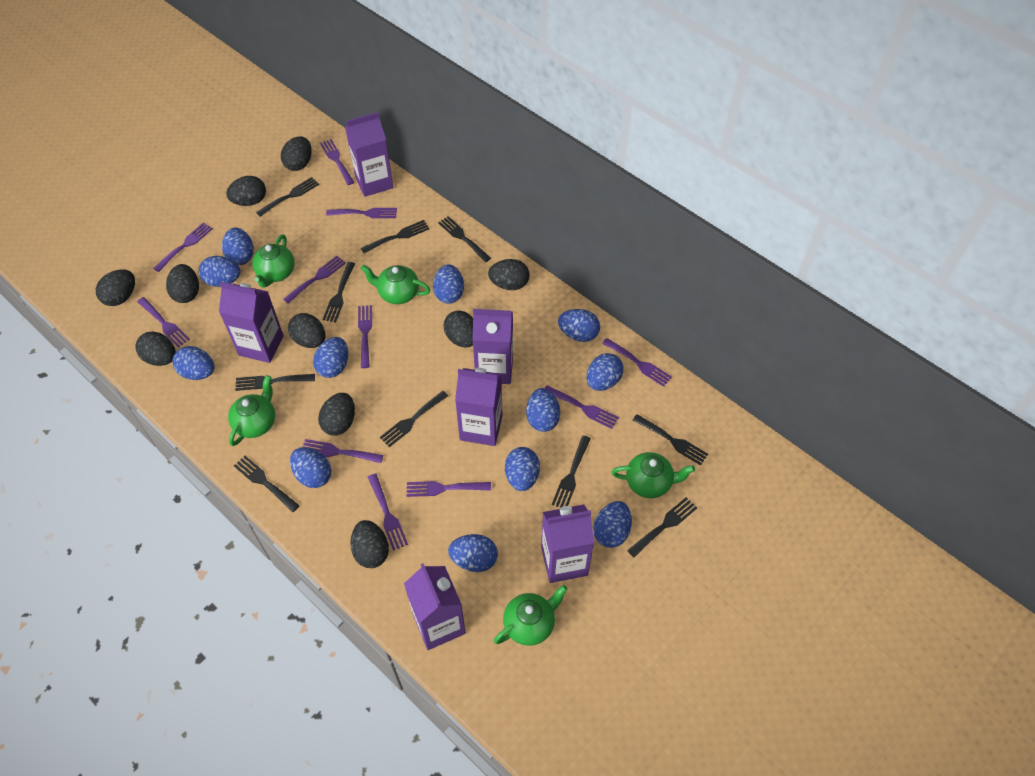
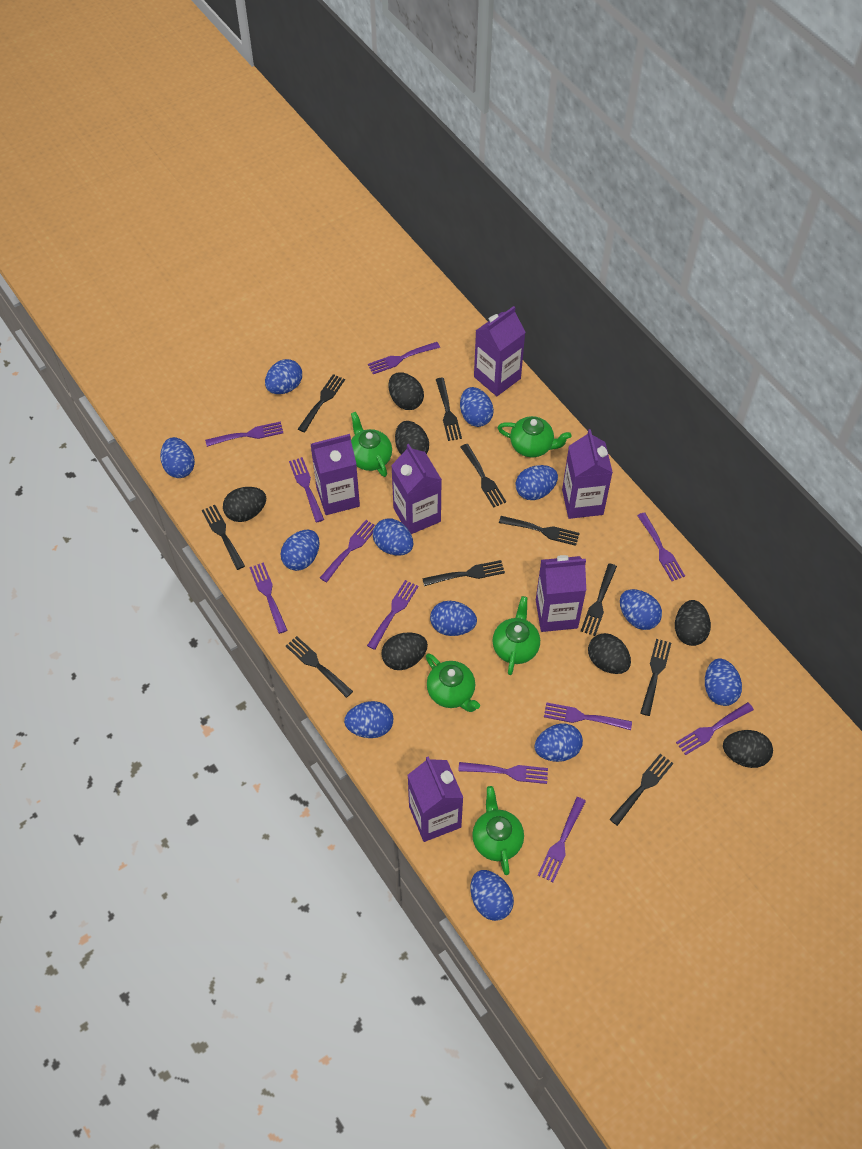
black egg: 10 -> 7

